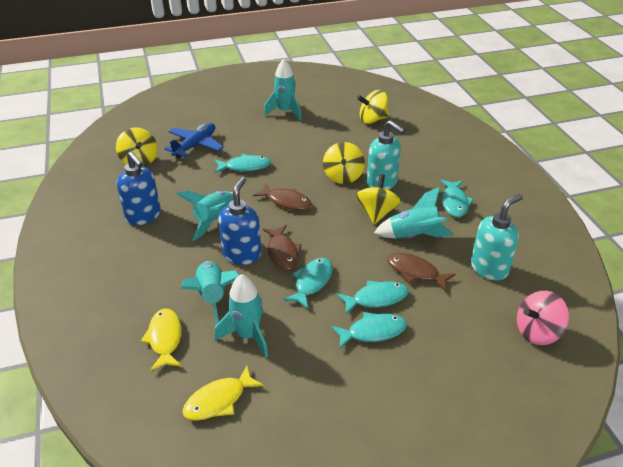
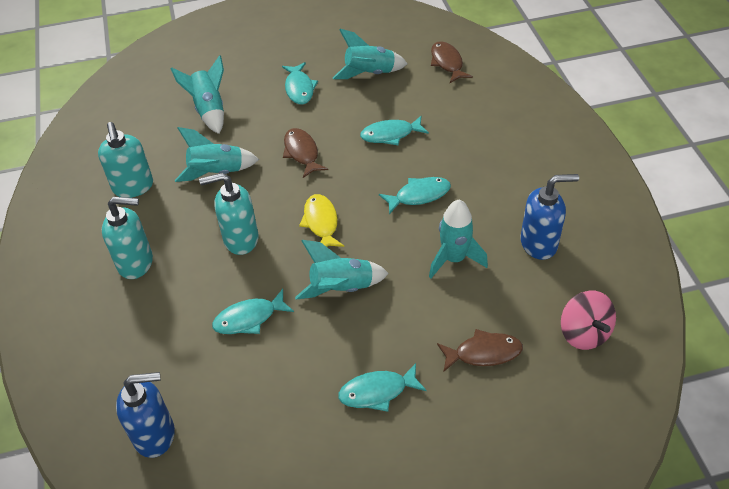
blue plane: 1 -> 0
turquoise soap dispenser: 2 -> 3
yellow fish: 2 -> 1
yellow spinning top: 4 -> 0

